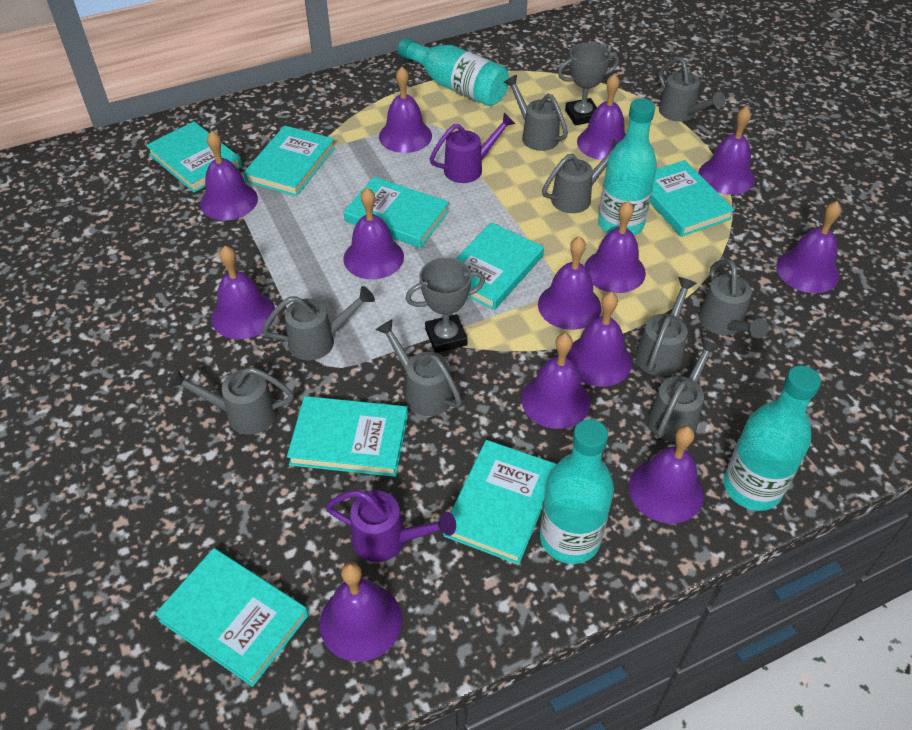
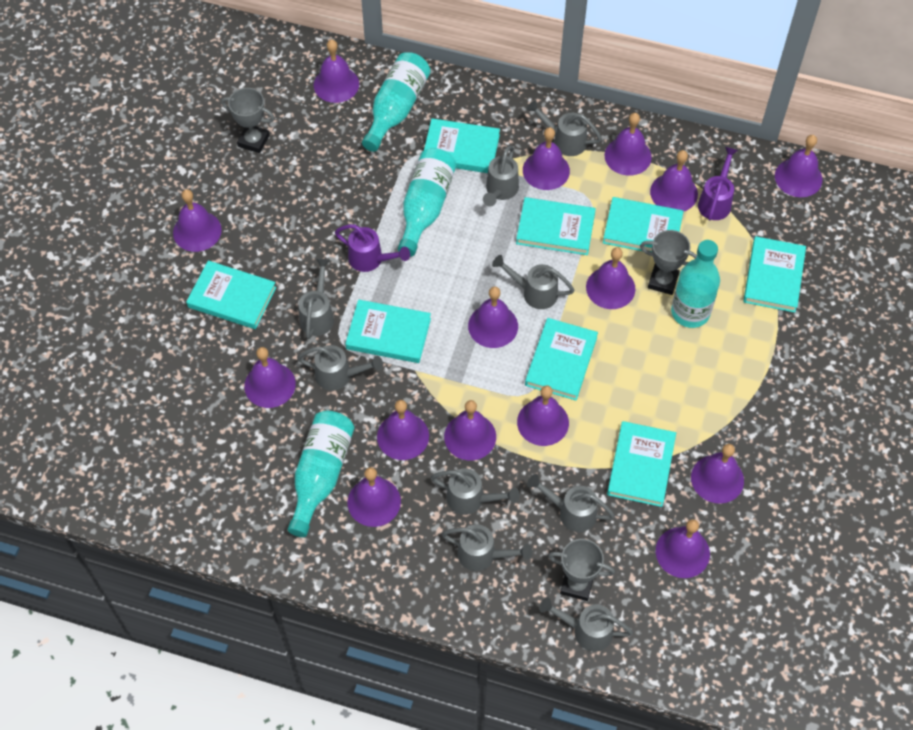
grey trophy: 2 -> 3
purple bell: 13 -> 15

